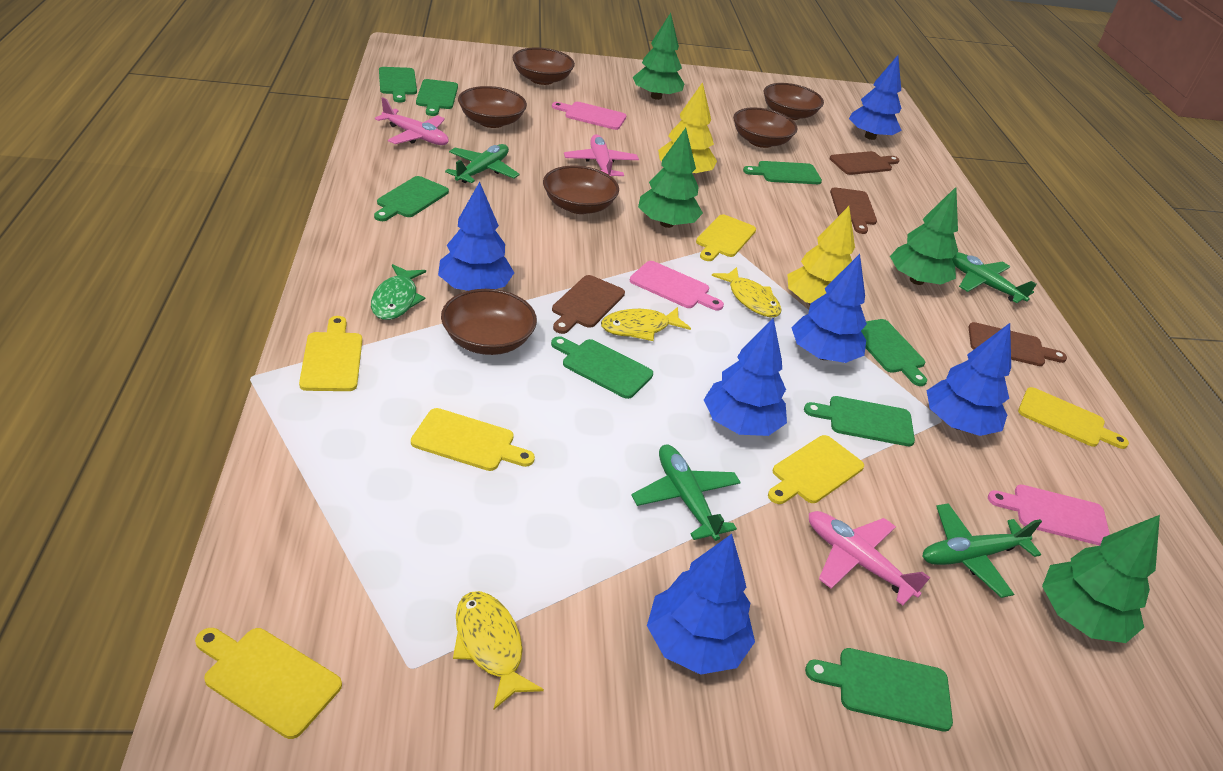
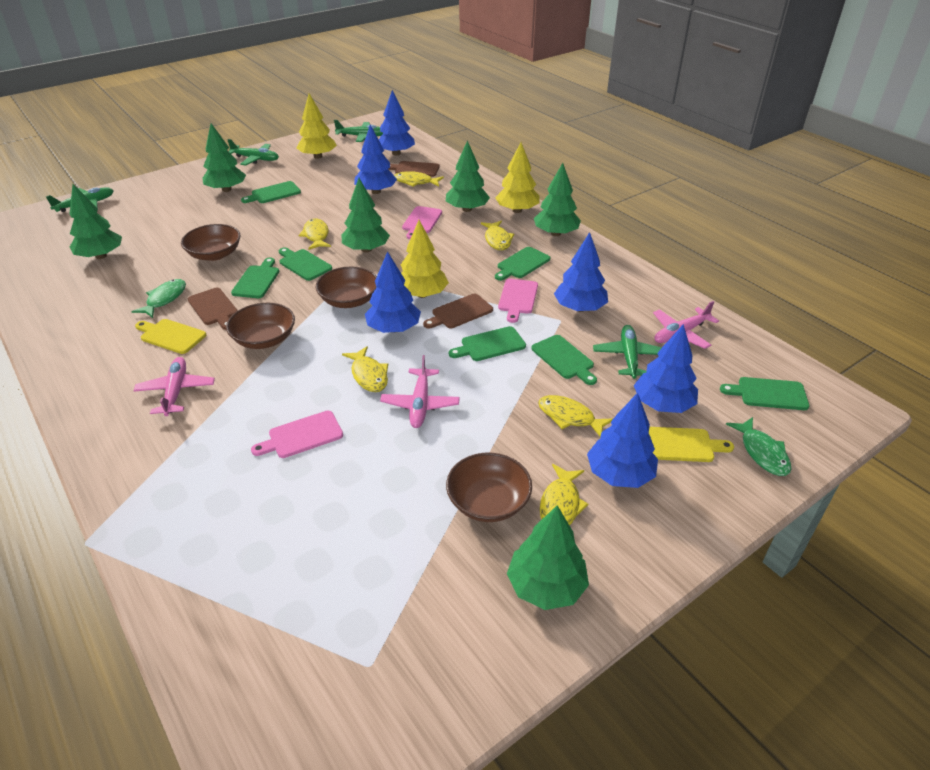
brown bowl: 6 -> 4
brown cutting board: 4 -> 3
green cutting board: 8 -> 7
green fish: 1 -> 2
green tree: 4 -> 6
yellow cutting board: 6 -> 2
yellow fish: 3 -> 6
yellow tree: 2 -> 3

